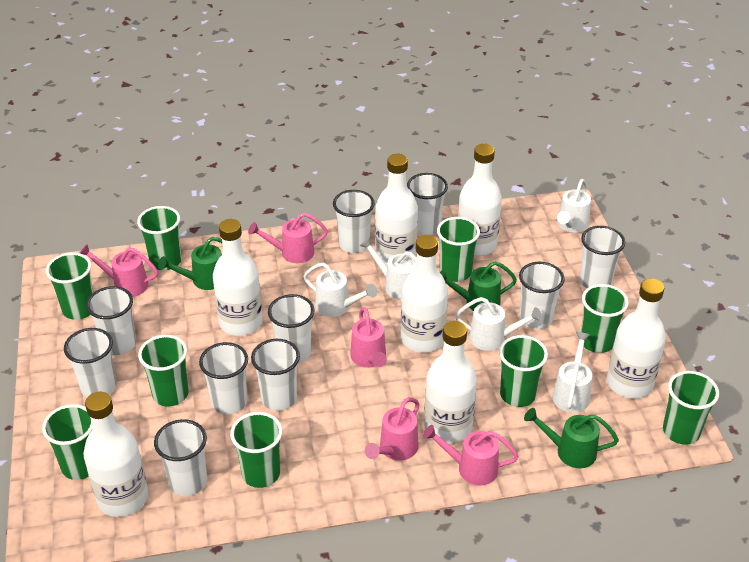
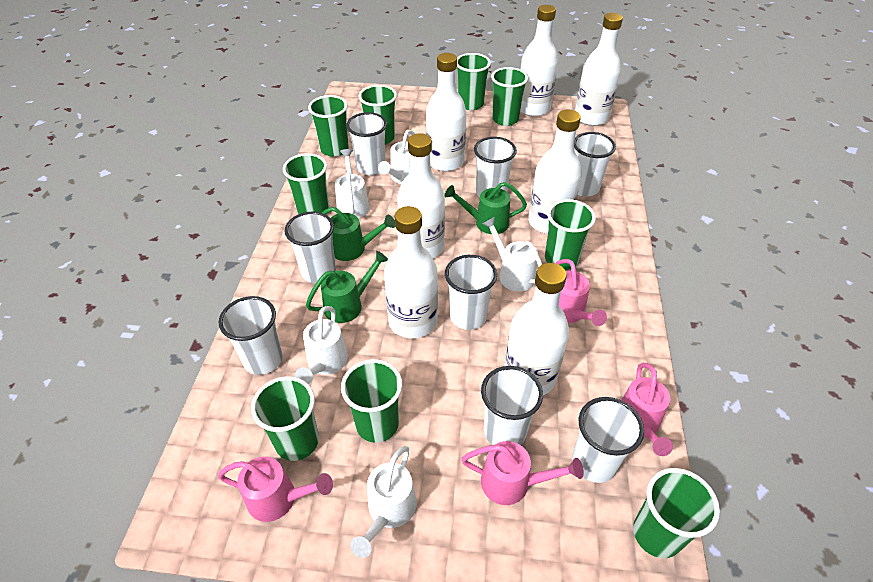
pink watering can: 5 -> 4
white cup: 10 -> 8

